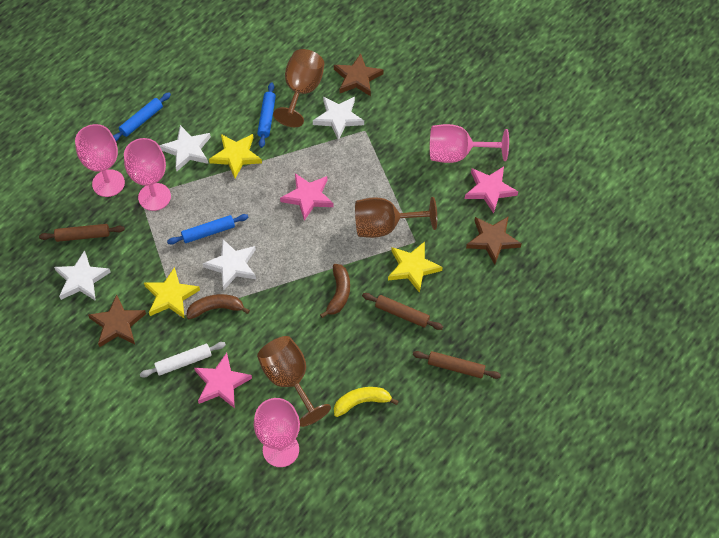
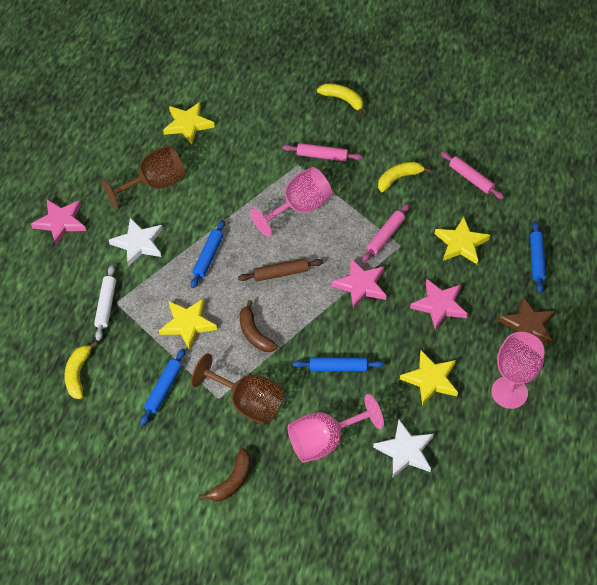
blue rolling pin: 3 -> 4
brown goblet: 3 -> 2
brown rolling pin: 3 -> 1
brown star: 3 -> 1
pink goblet: 4 -> 3
pink rolling pin: 0 -> 3
white star: 4 -> 2
yellow banana: 1 -> 3
yellow star: 3 -> 4

